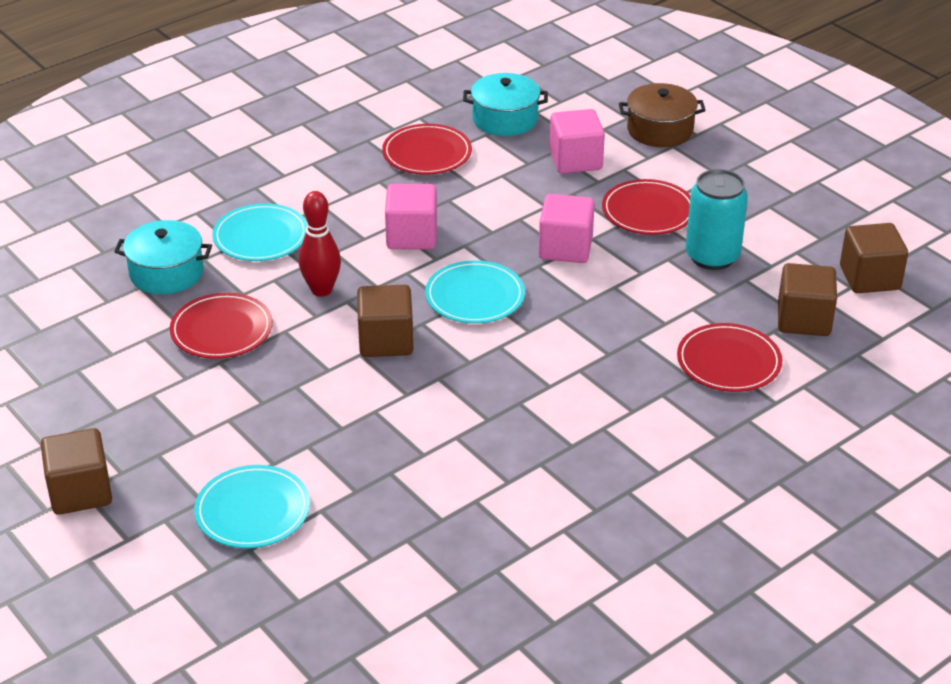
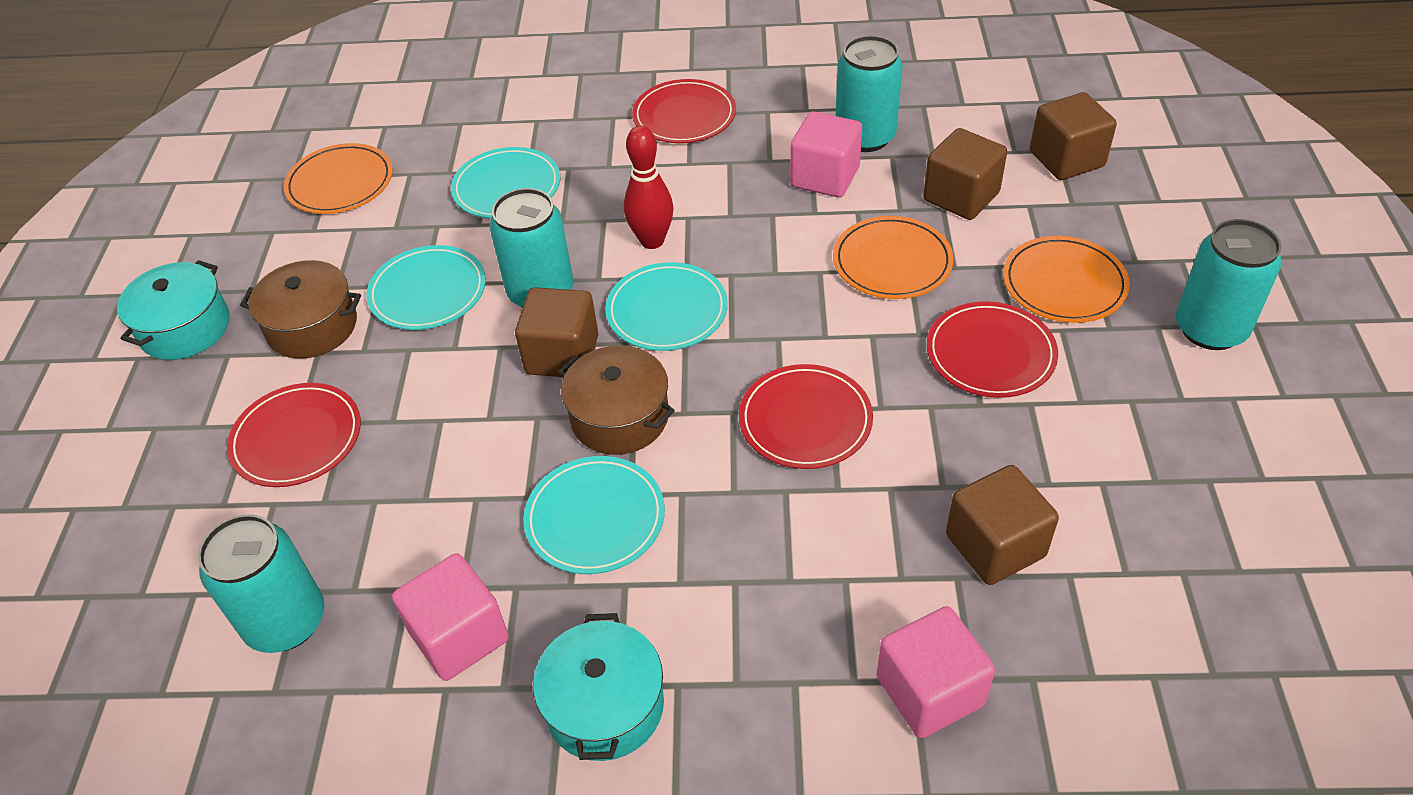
brown pot: 1 -> 2
orange plate: 0 -> 3
turquoise can: 1 -> 4
turquoise plate: 3 -> 4

